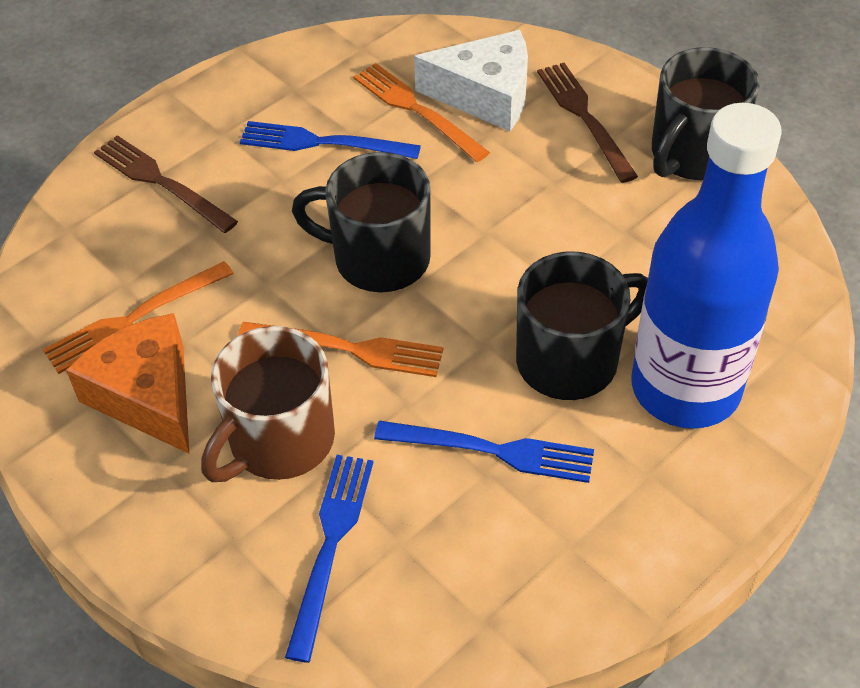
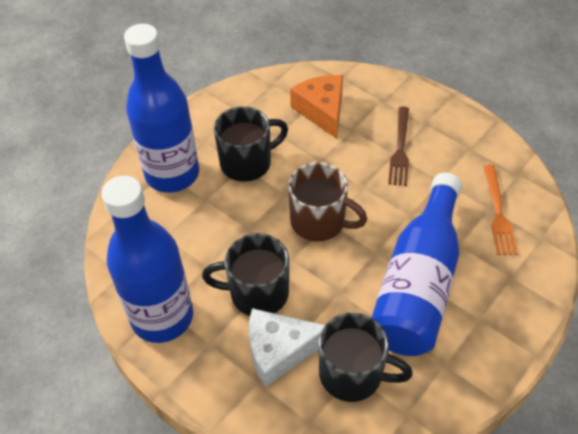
blue bottle: 1 -> 3
blue fork: 3 -> 0
brown fork: 2 -> 1
orange fork: 3 -> 1

